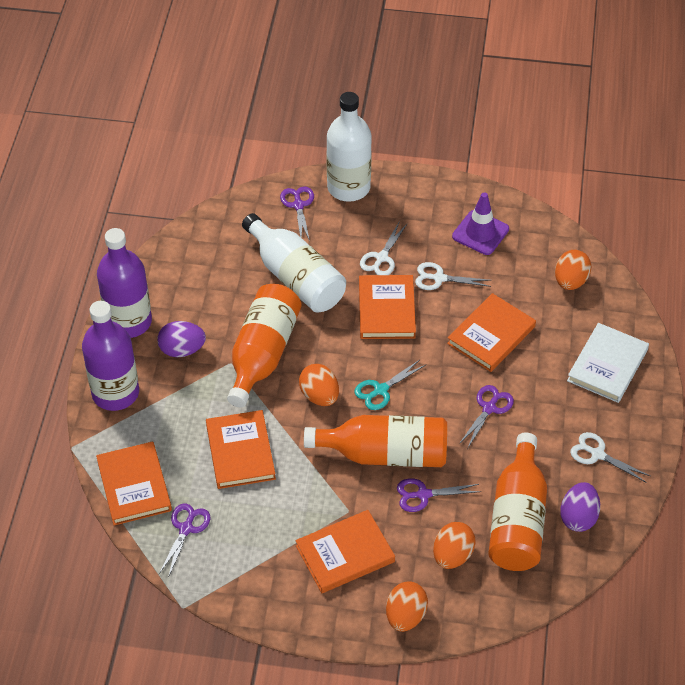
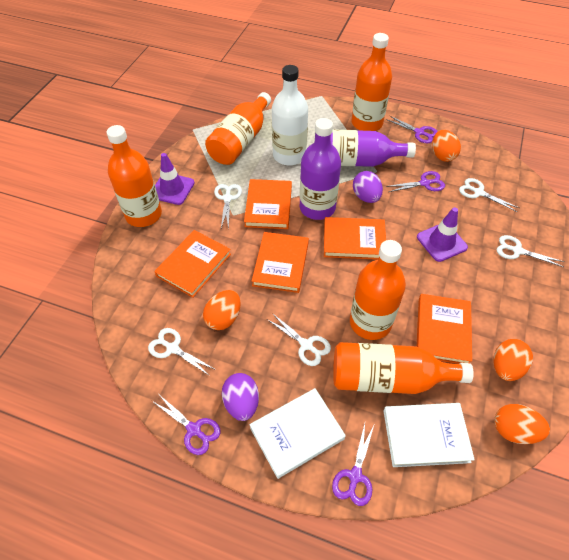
orange bottle: 3 -> 5
purple traffic cone: 1 -> 2
turquoise scissors: 1 -> 0
white book: 1 -> 2
white bottle: 2 -> 1
white scissors: 3 -> 5

